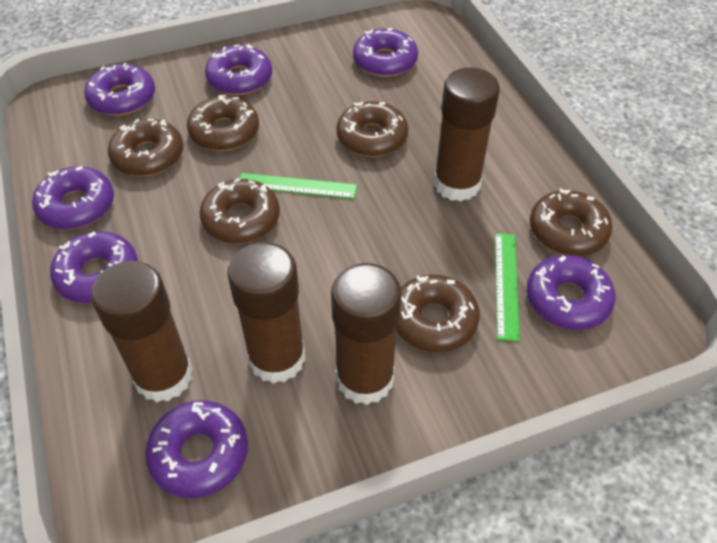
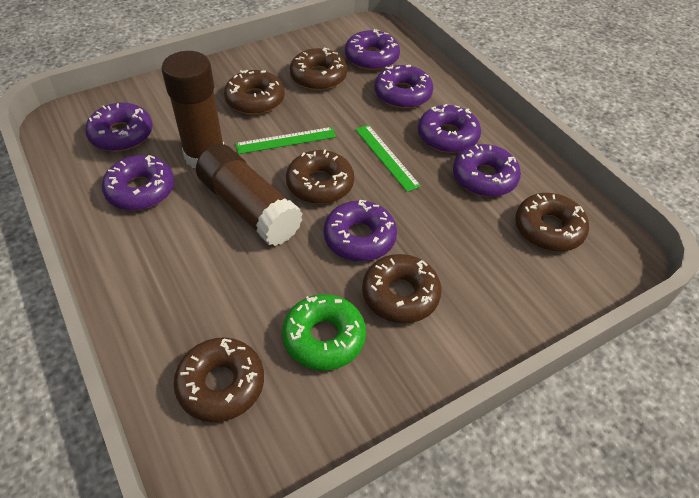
brown glue stick: 4 -> 2
green donut: 0 -> 1

